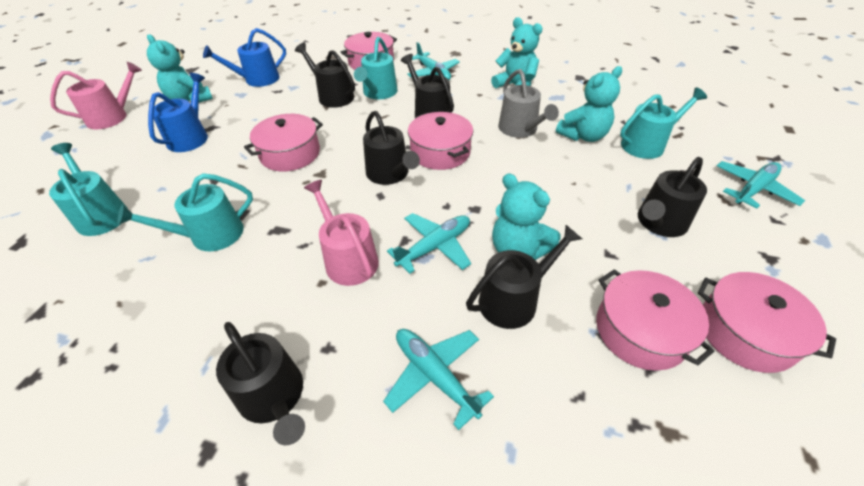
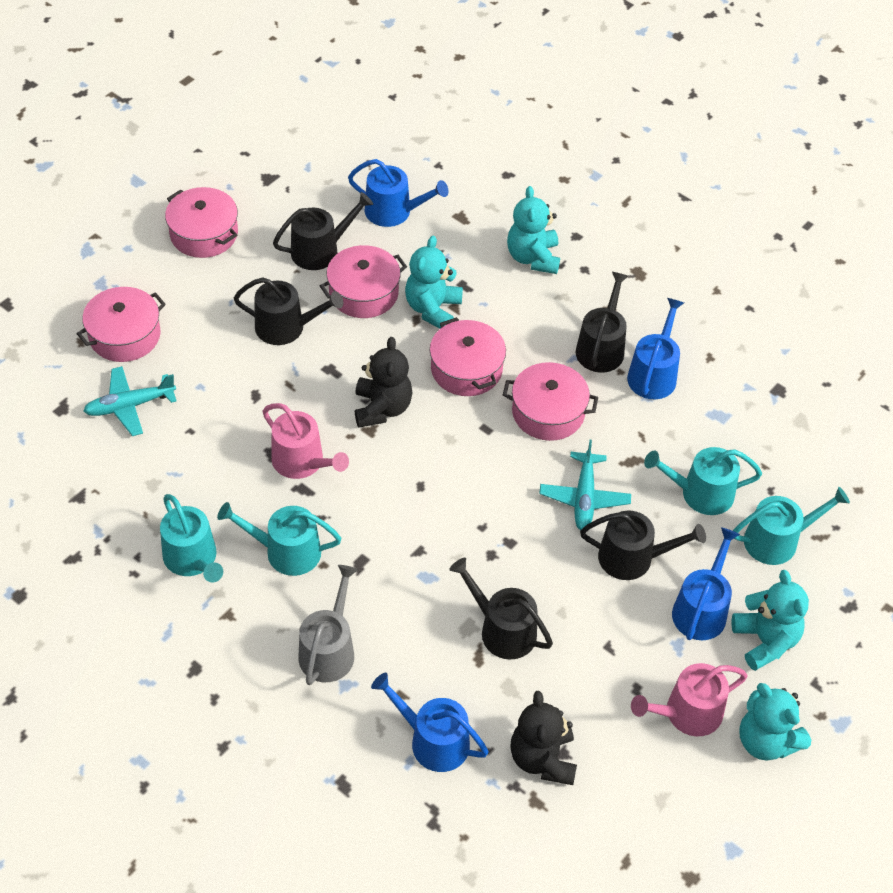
black teddy bear: 0 -> 2
black watering can: 6 -> 5
blue watering can: 2 -> 4
turquoise plane: 4 -> 2

